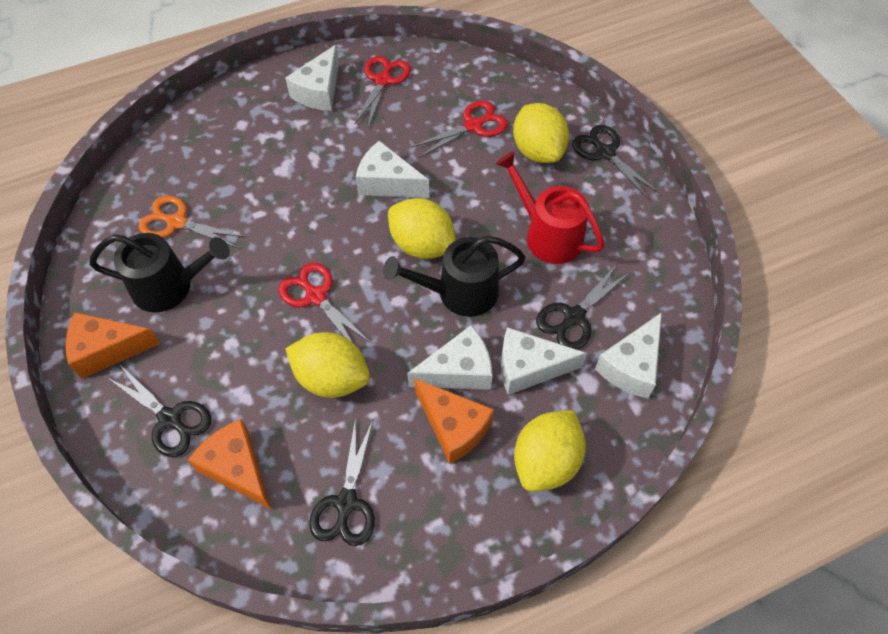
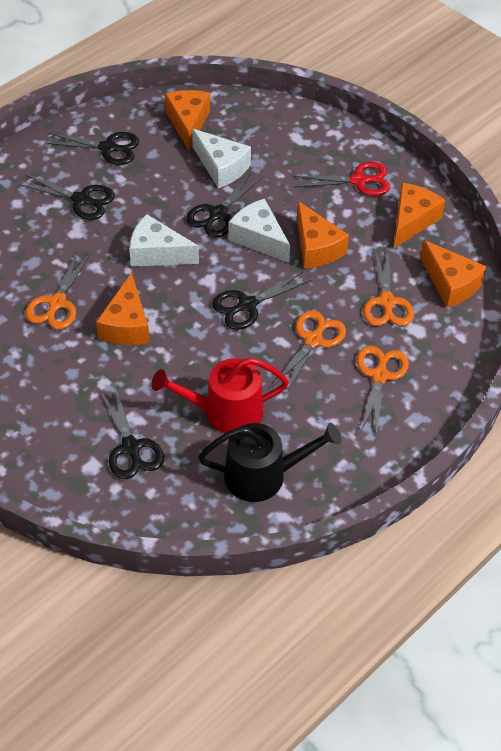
black scissors: 4 -> 5
black watering can: 2 -> 1
orange cheese: 3 -> 5
orange scissors: 1 -> 4
red scissors: 3 -> 1
white cheese: 5 -> 3
yellow lemon: 4 -> 0

